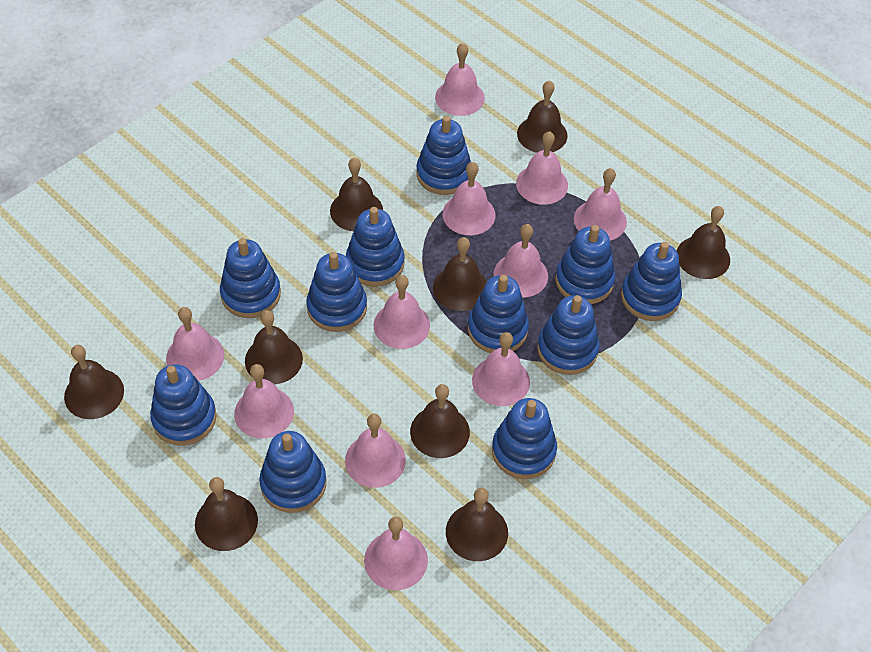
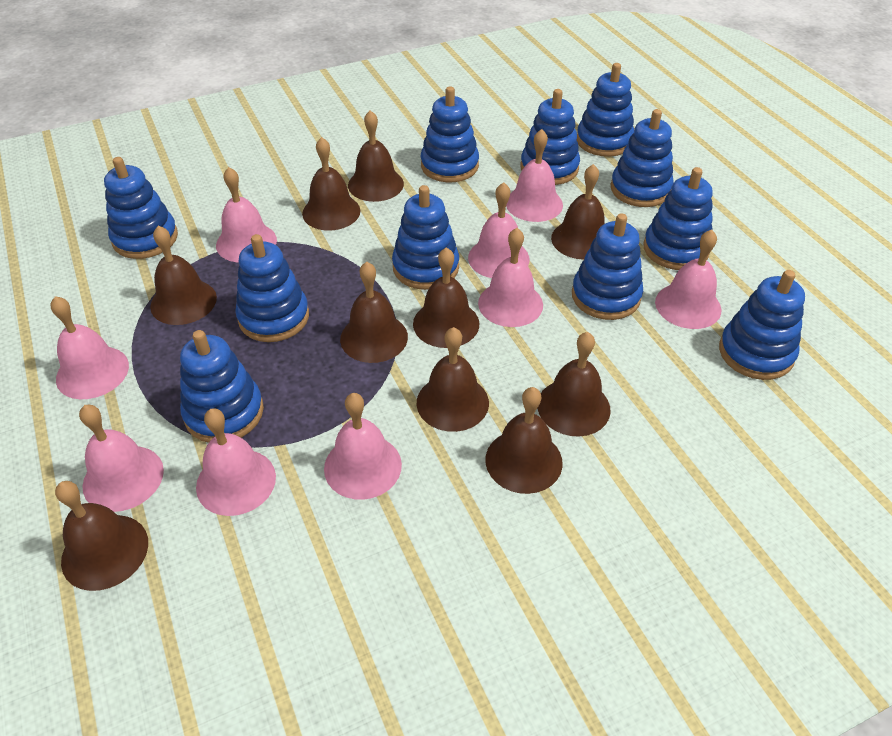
brown bell: 9 -> 10
pink bell: 11 -> 9

